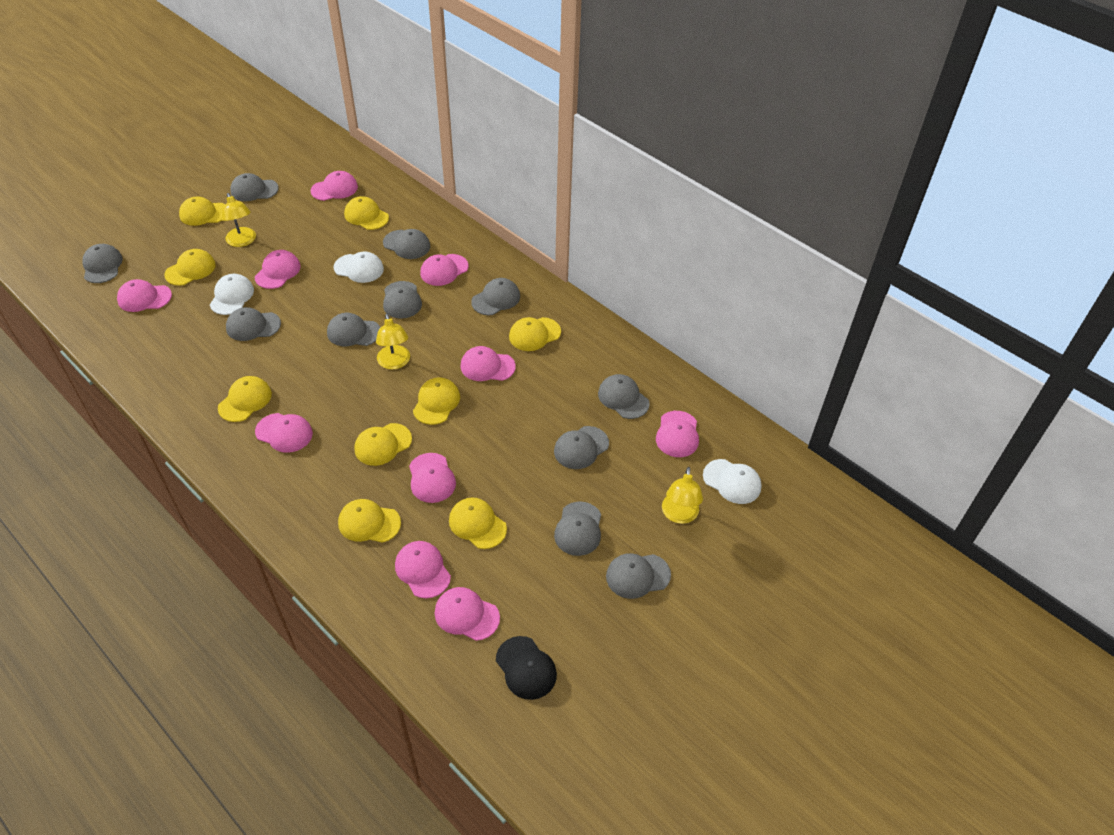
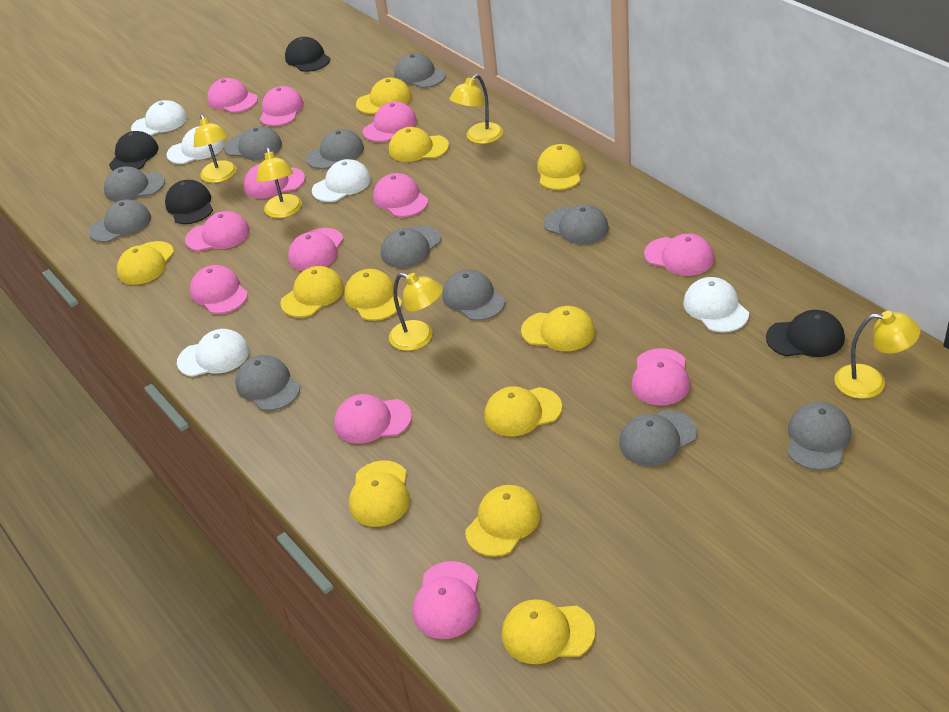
black cap: 1 -> 4
pink cap: 10 -> 12
white cap: 3 -> 5
yellow cap: 9 -> 11
yellow lamp: 3 -> 5

